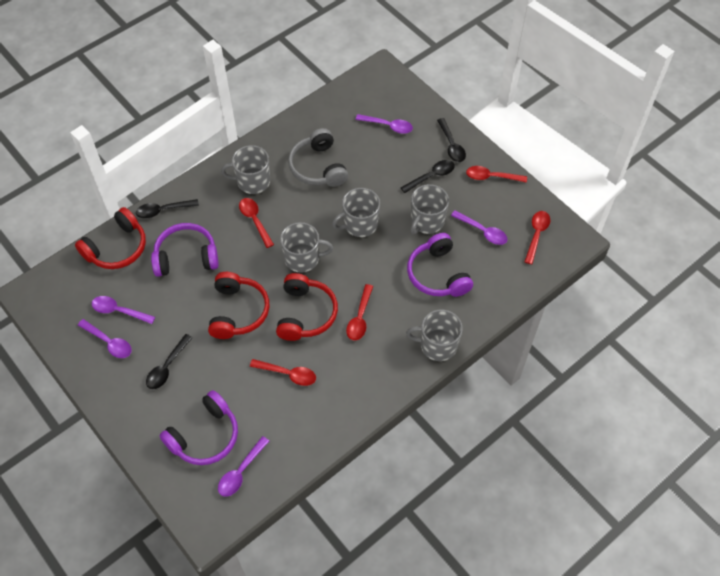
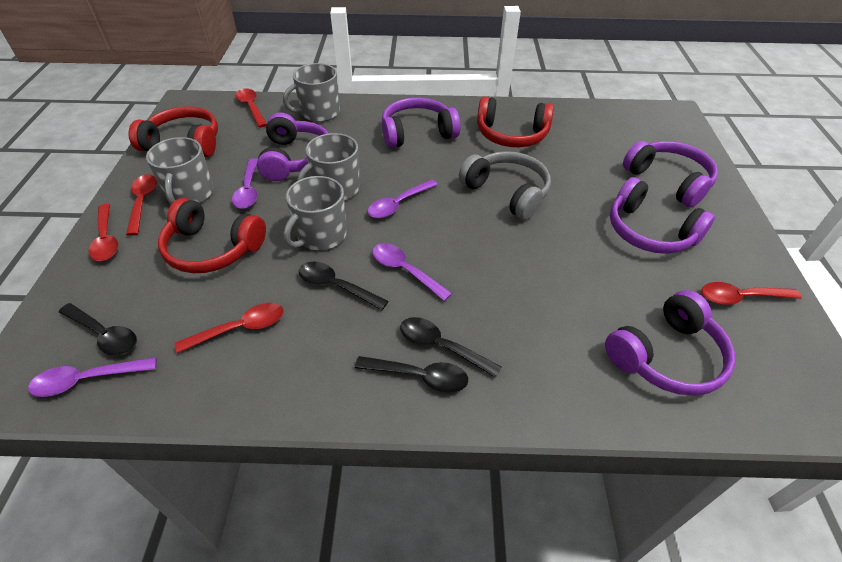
grey mug: 5 -> 4
purple headphones: 3 -> 5
purple spoon: 5 -> 4

